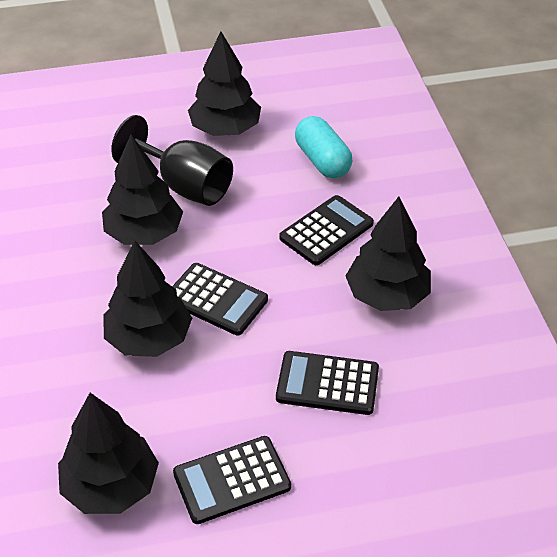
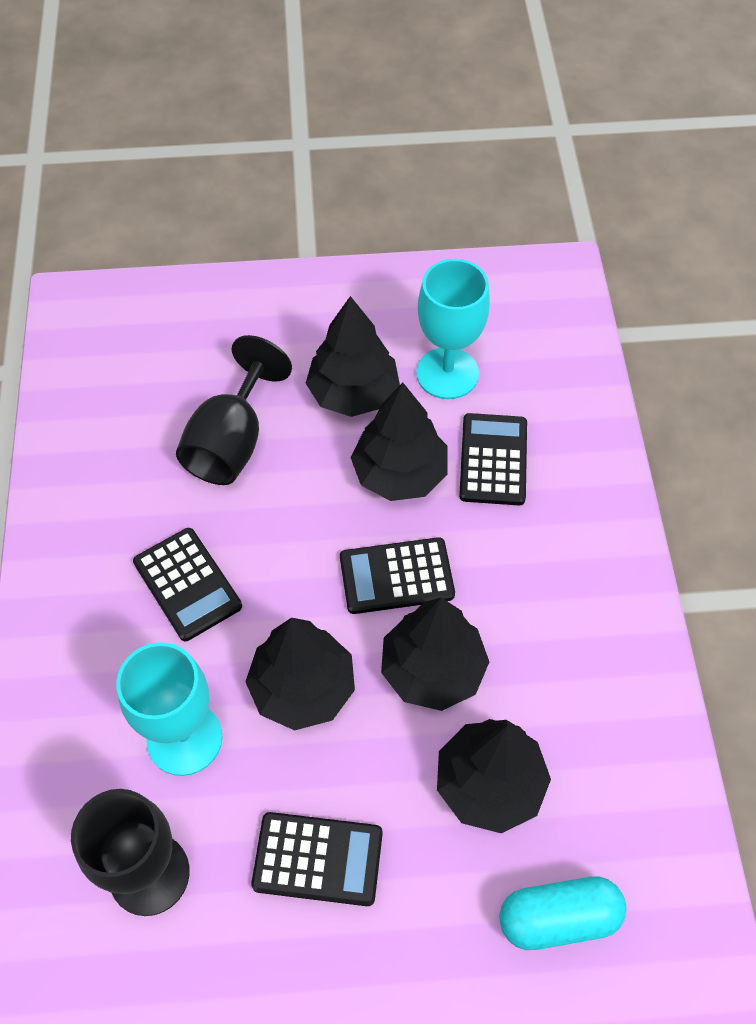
black goblet: 1 -> 2
turquoise goblet: 0 -> 2

